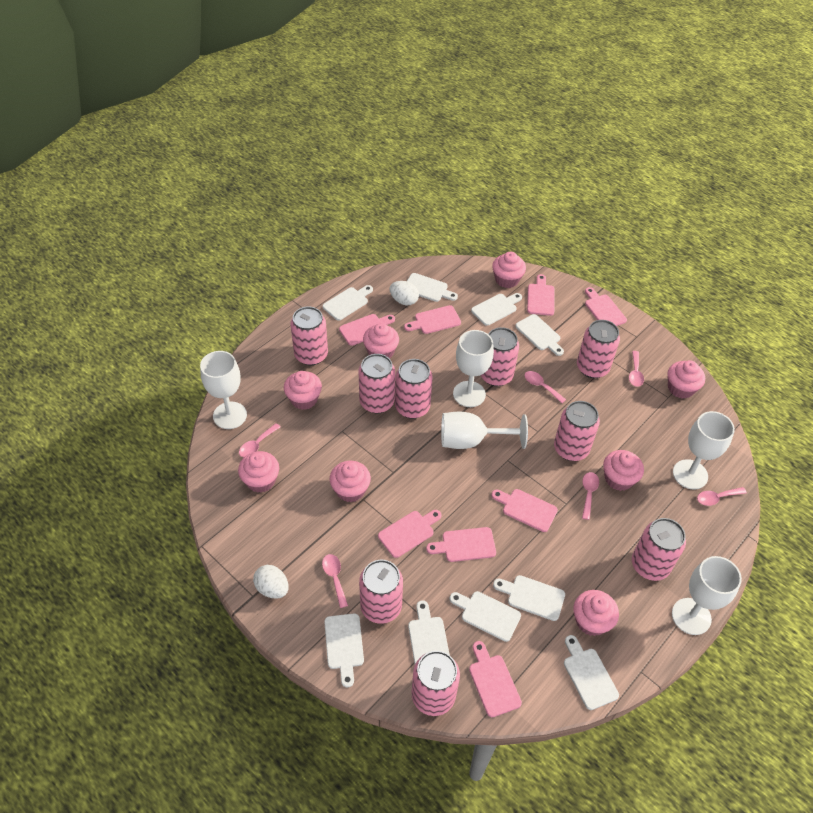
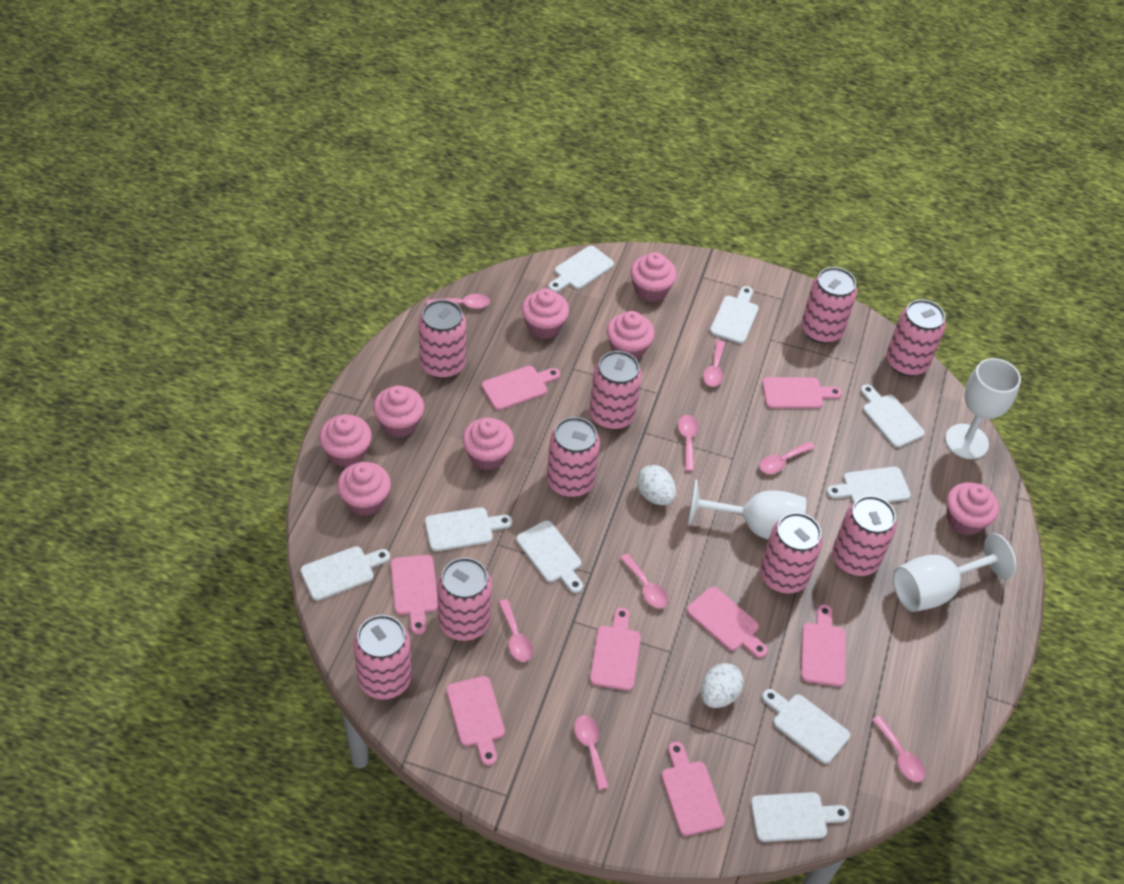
pink spoon: 6 -> 8
white goblet: 5 -> 3

